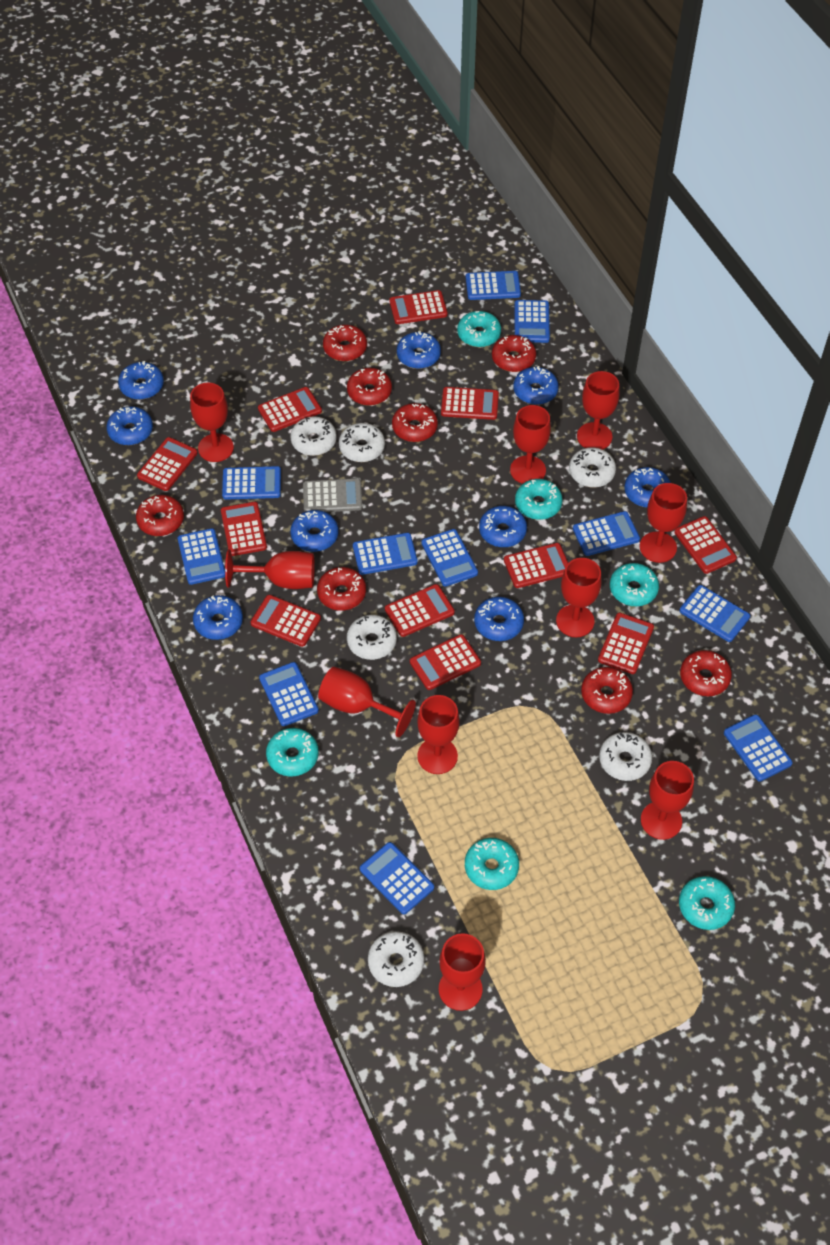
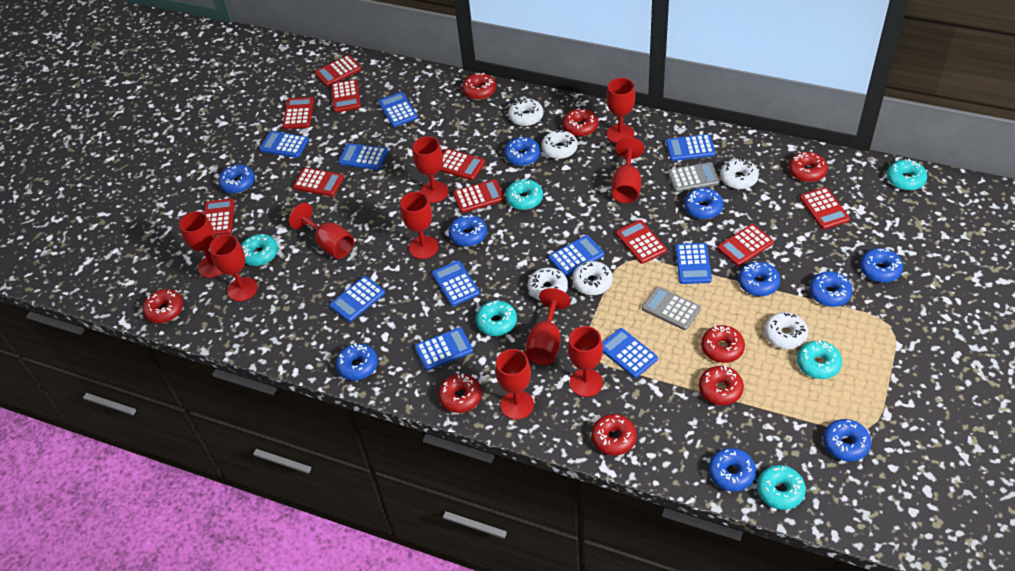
blue calculator: 11 -> 10
blue donut: 9 -> 10
grey calculator: 1 -> 2
red calculator: 11 -> 10

